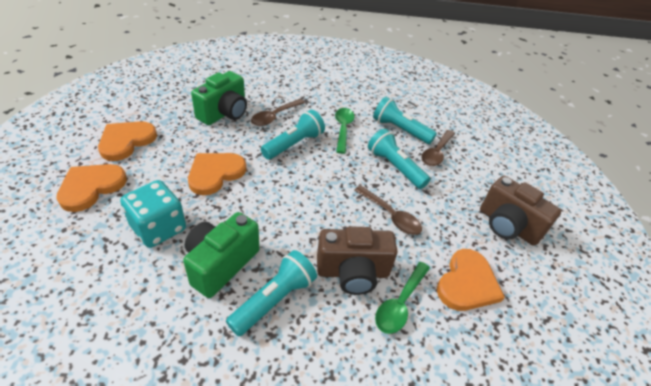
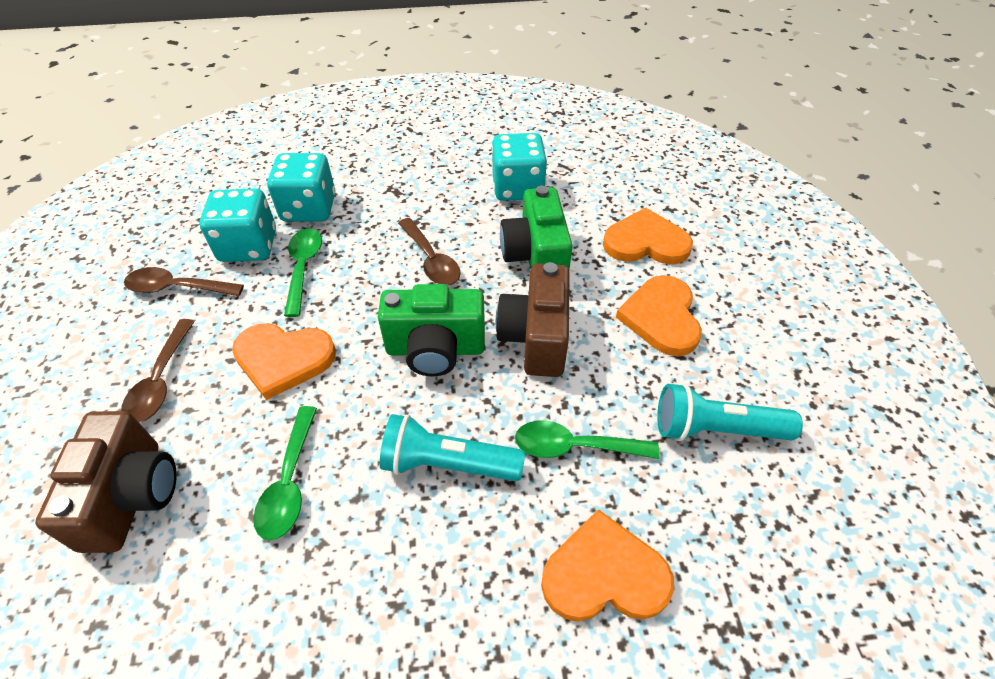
green spoon: 2 -> 3
turquoise dice: 1 -> 3
turquoise flashlight: 4 -> 2

